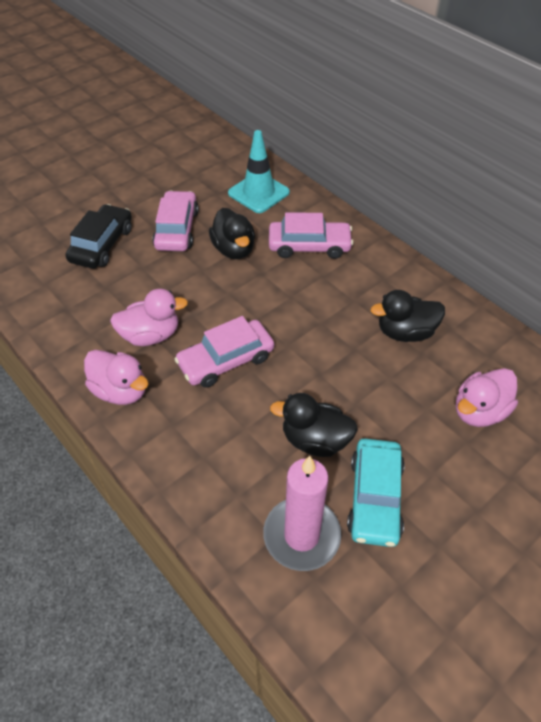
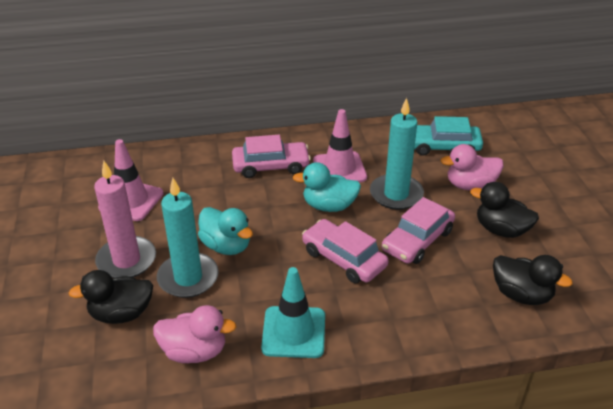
black car: 1 -> 0
pink duck: 3 -> 2
pink traffic cone: 0 -> 2
turquoise candle: 0 -> 2
turquoise duck: 0 -> 2

